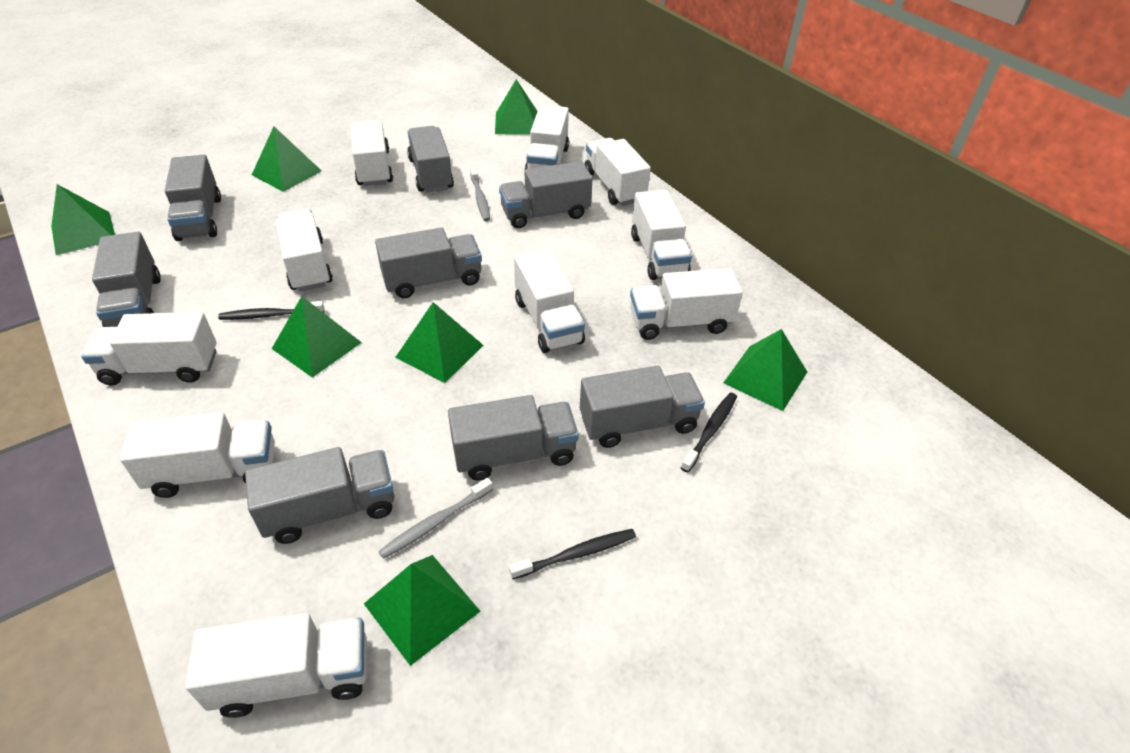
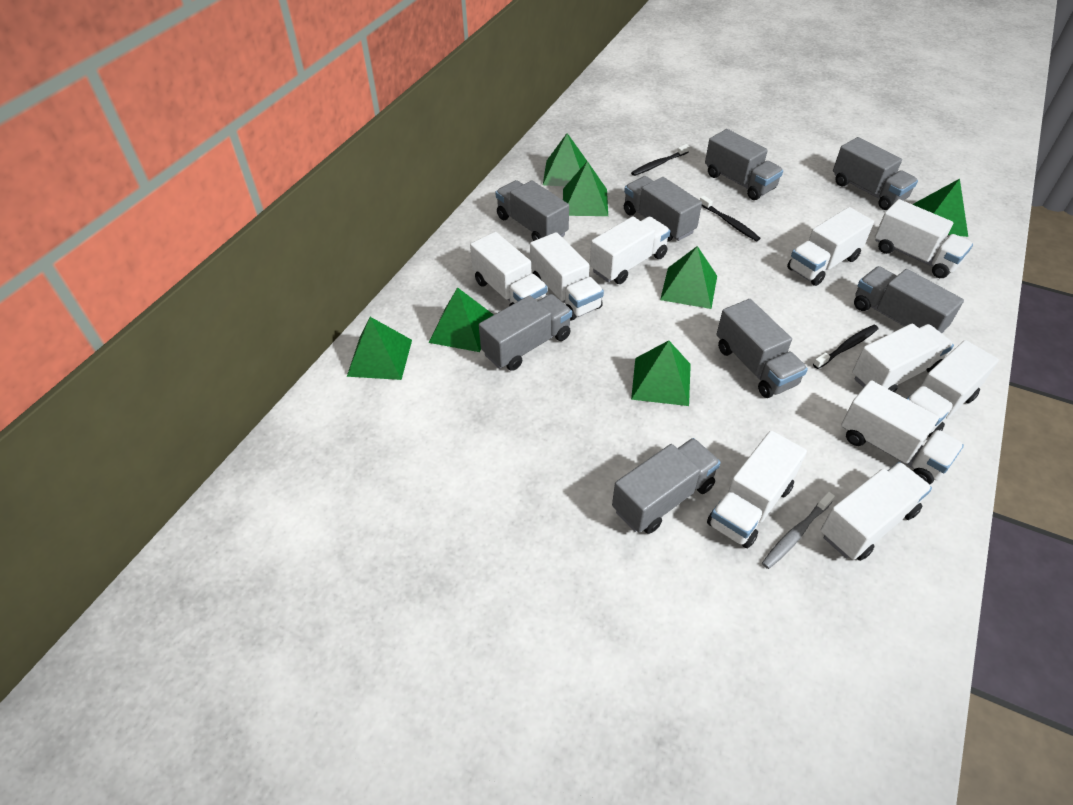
grey toothbrush: 2 -> 1

